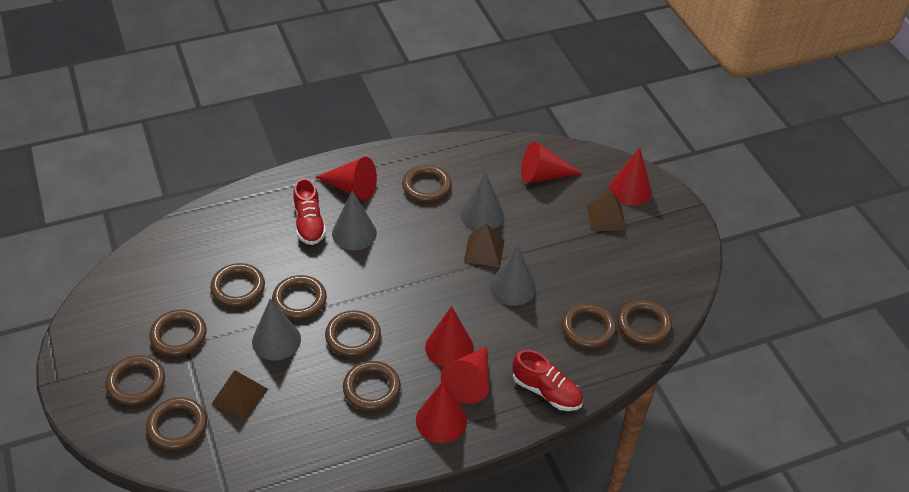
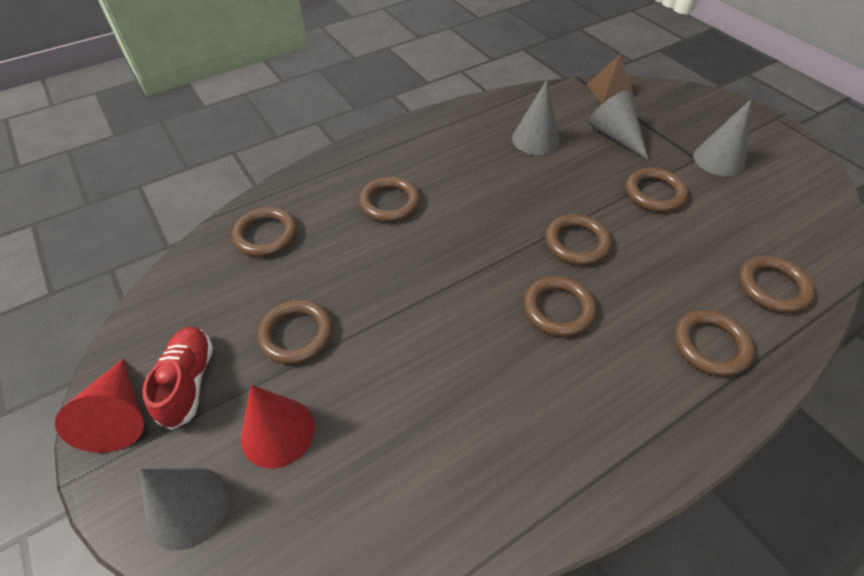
brown pyramid: 3 -> 1
brown ring: 10 -> 8
red cone: 6 -> 2
red shoe: 2 -> 1

